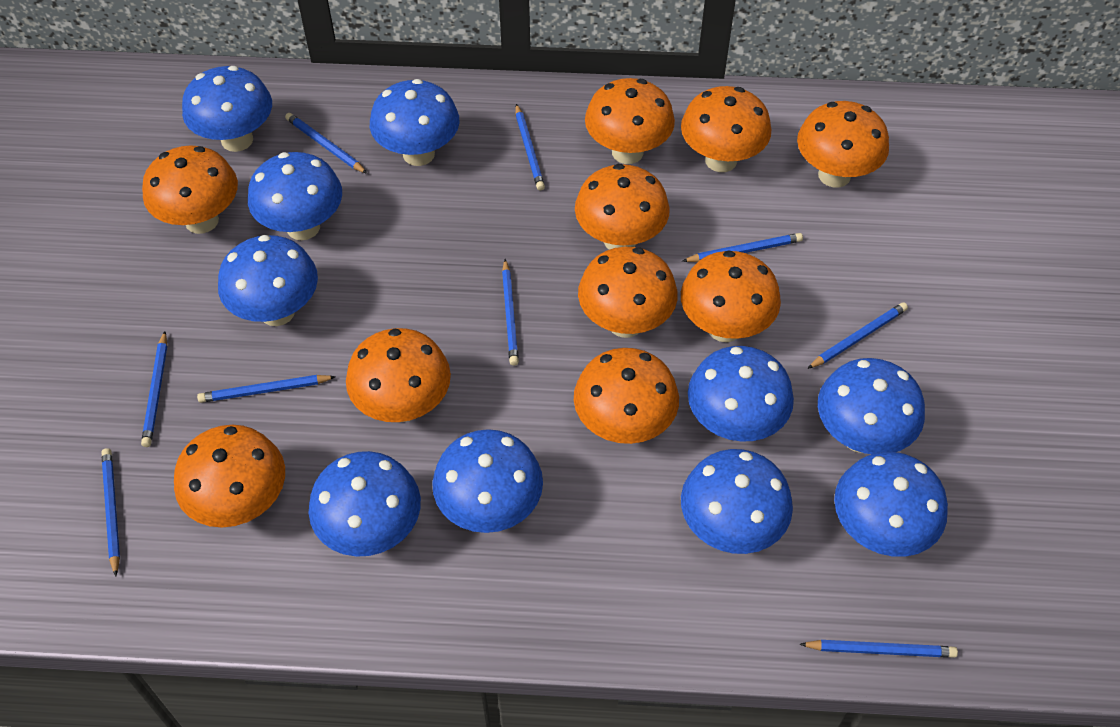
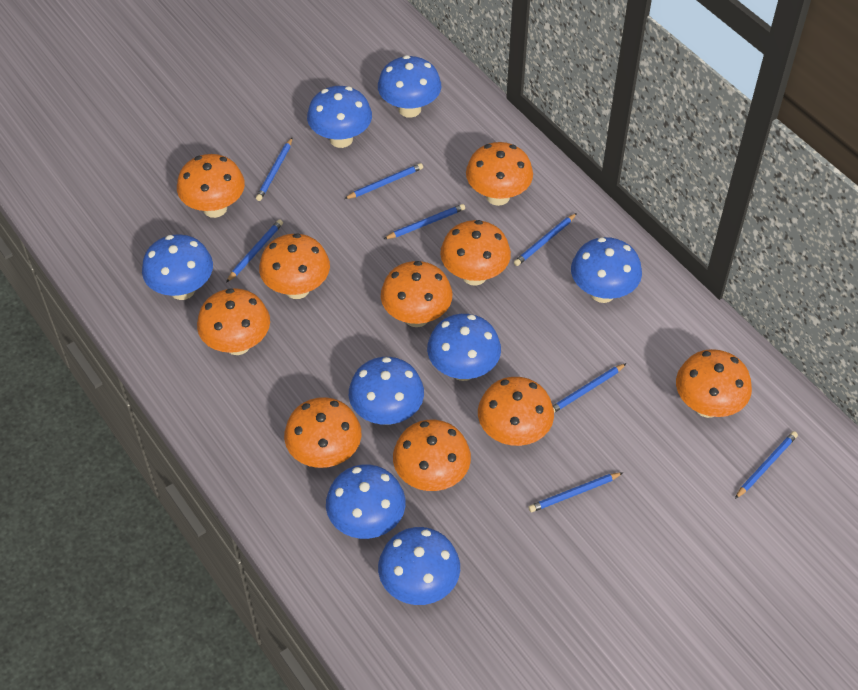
blue mushroom: 10 -> 8
blue pencil: 9 -> 8

